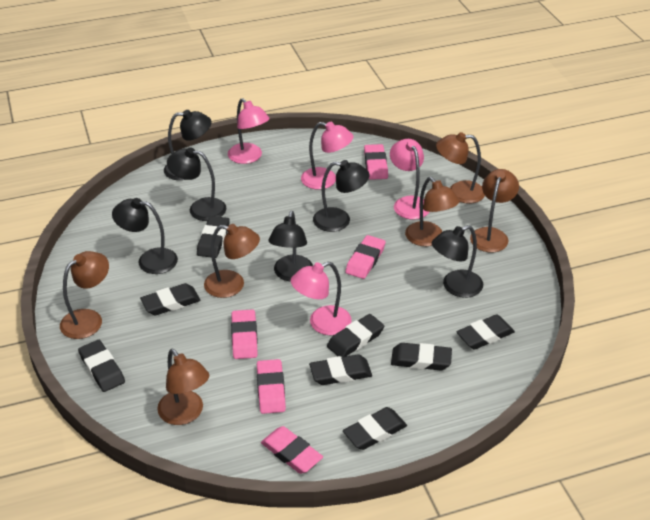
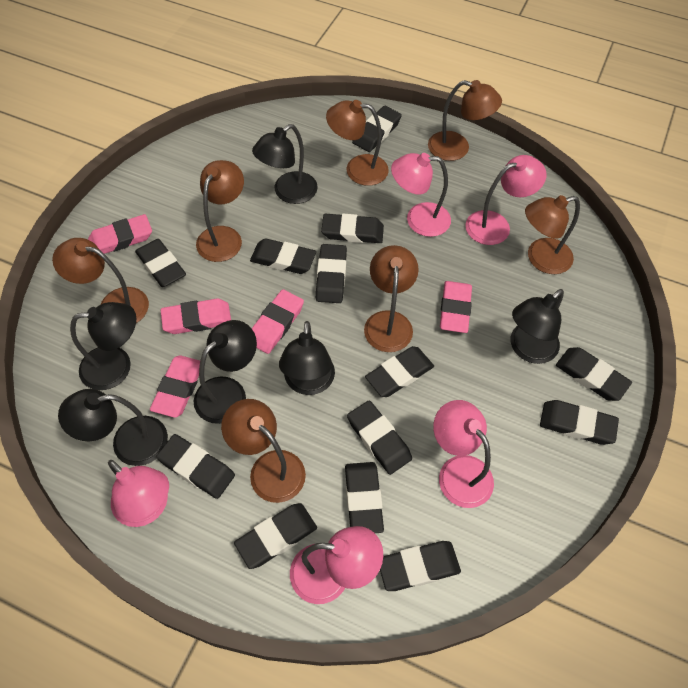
black eraser: 8 -> 13
brown lamp: 6 -> 7
pink lamp: 4 -> 5

